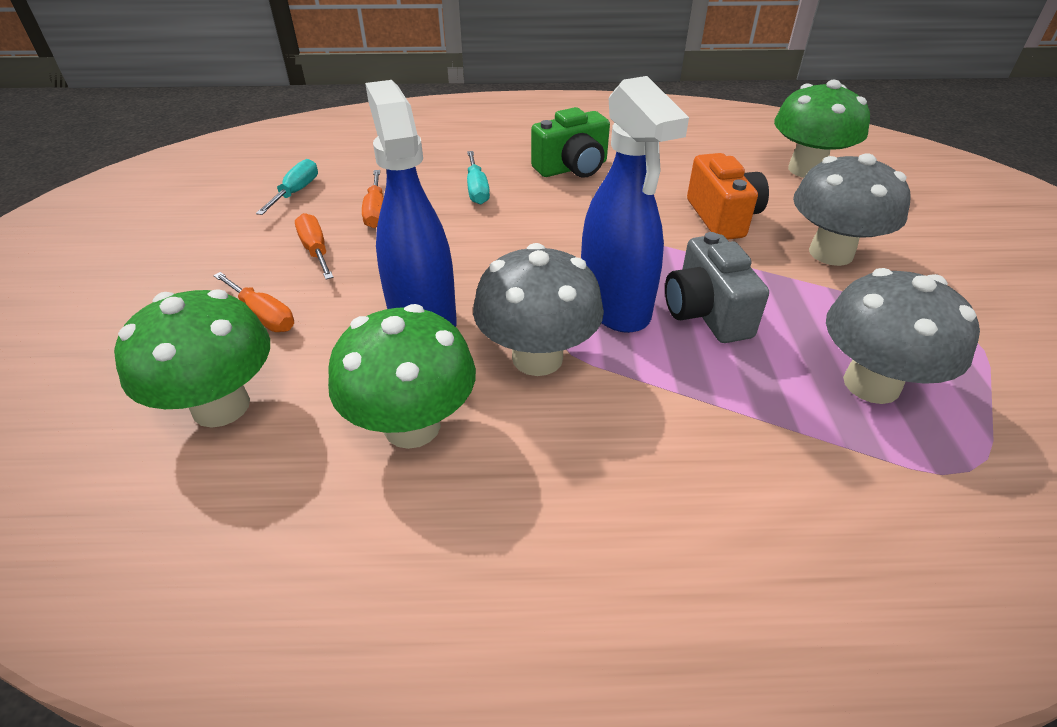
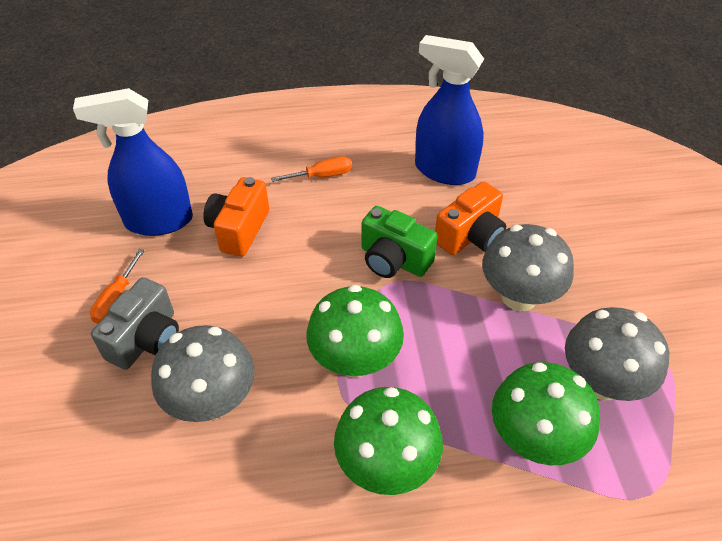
orange camera: 1 -> 2
orange screwdriver: 3 -> 2
turquoise screwdriver: 2 -> 0

